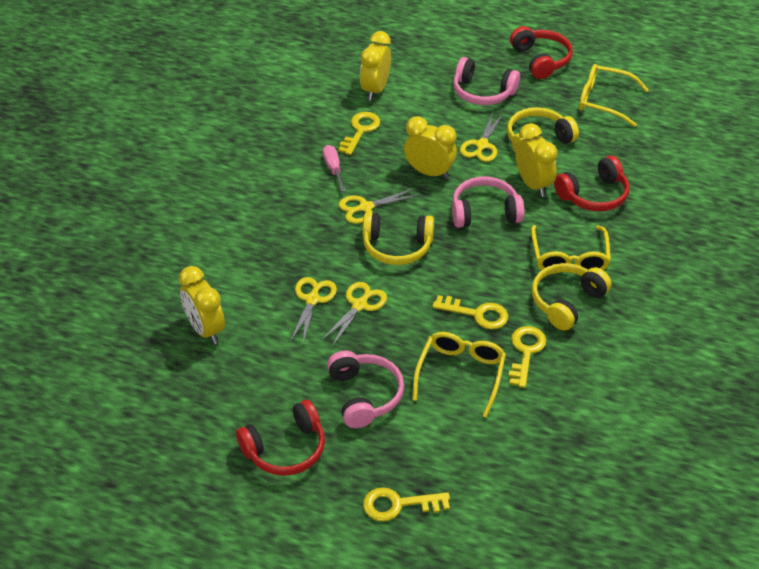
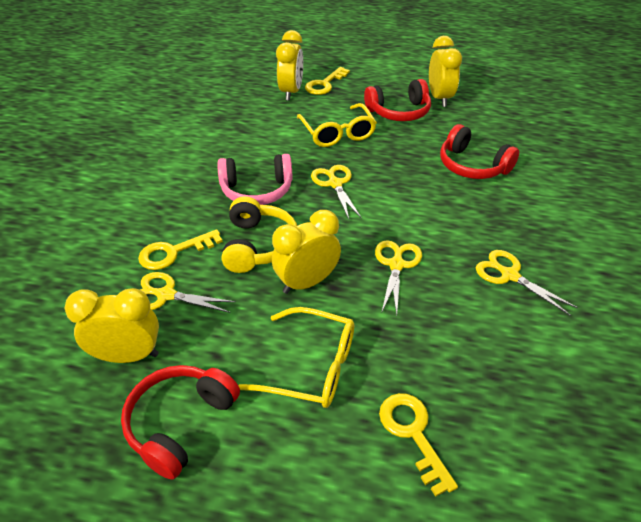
pink headphones: 3 -> 1
pink screwdriver: 1 -> 0
yellow glasses: 3 -> 2
yellow headphones: 3 -> 1
yellow key: 4 -> 3

